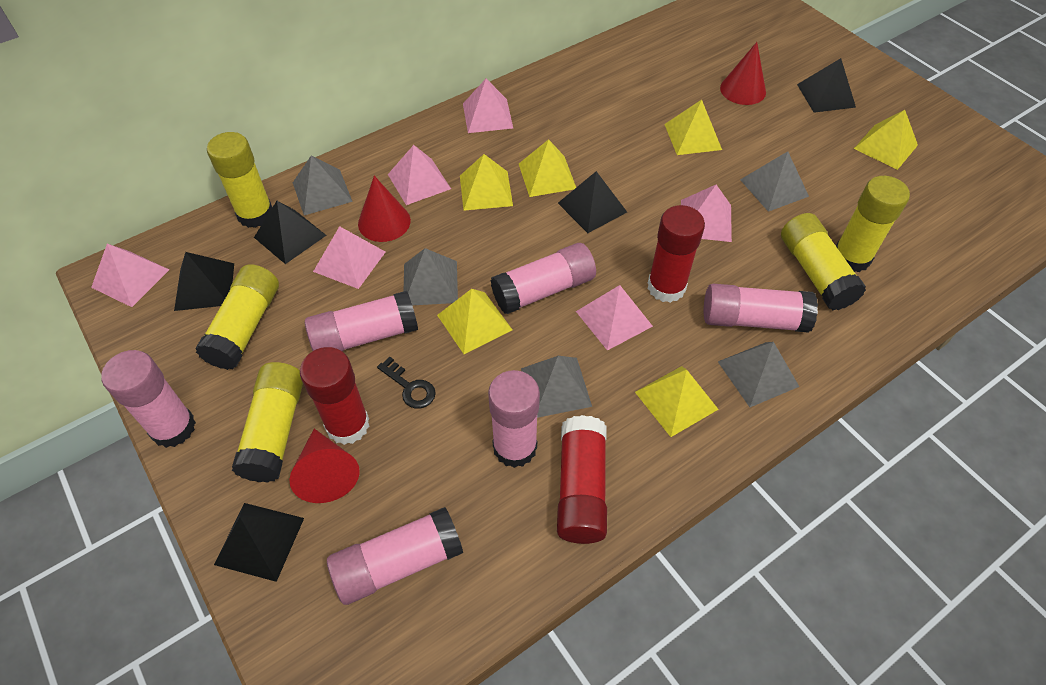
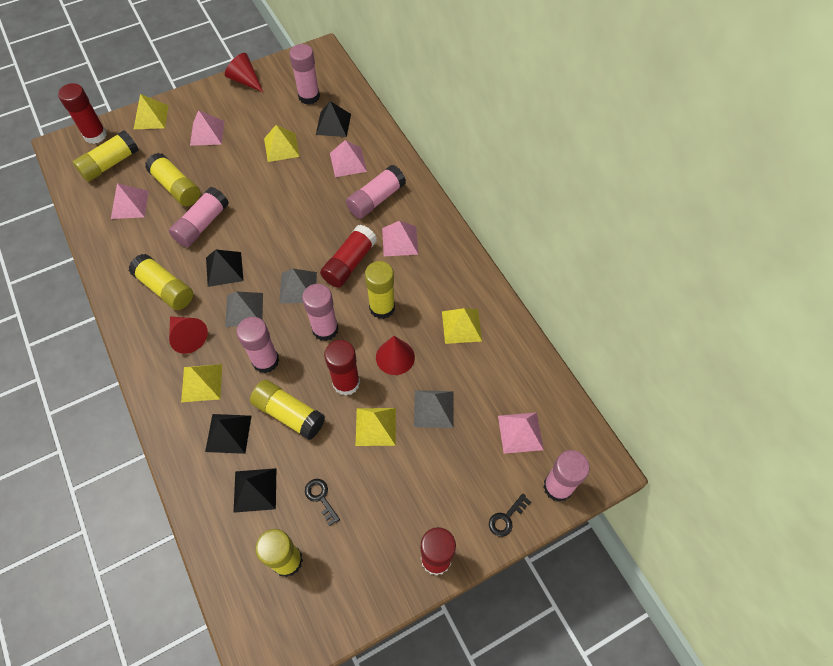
black key: 1 -> 2
black pyramid: 5 -> 4
grey pyramid: 5 -> 3
pink pyramid: 6 -> 5
red glue stick: 3 -> 4
yellow glue stick: 5 -> 6
yellow pyramid: 6 -> 5

